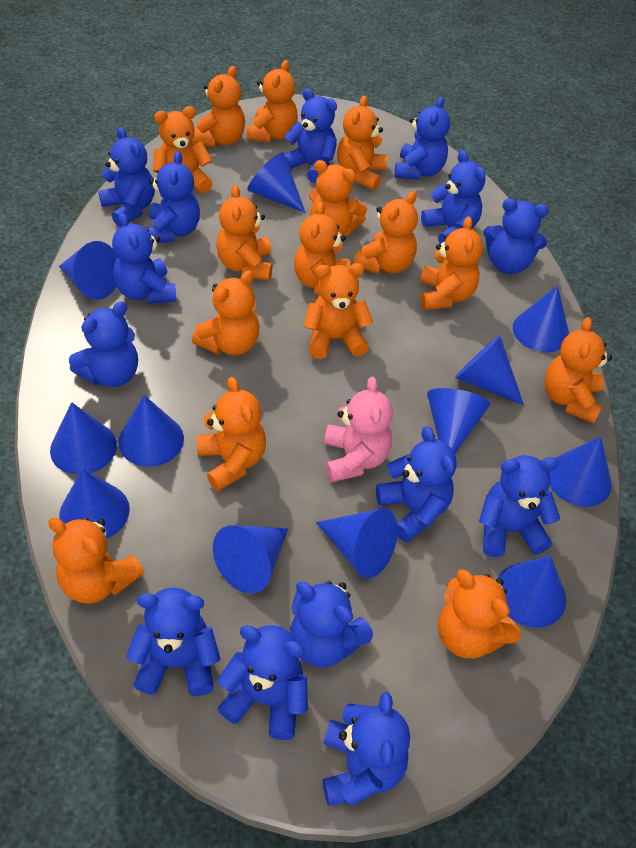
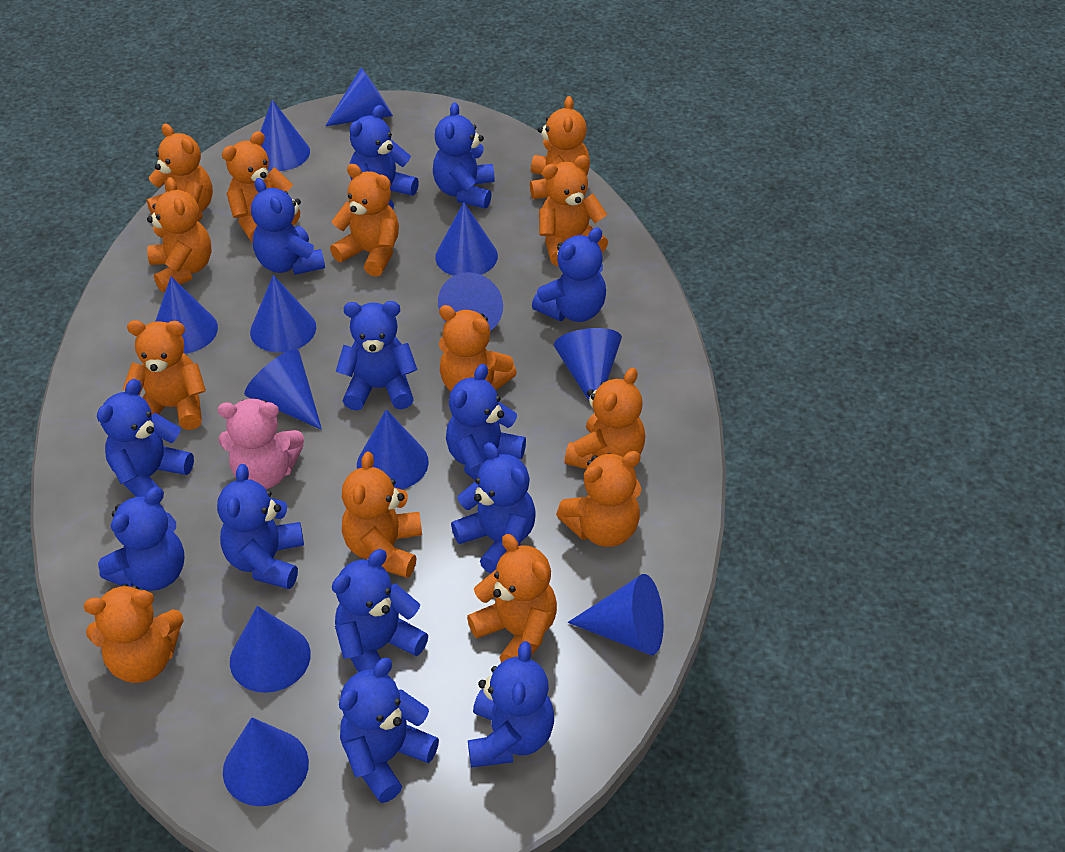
blue teddy bear: 14 -> 13
orange teddy bear: 15 -> 13

